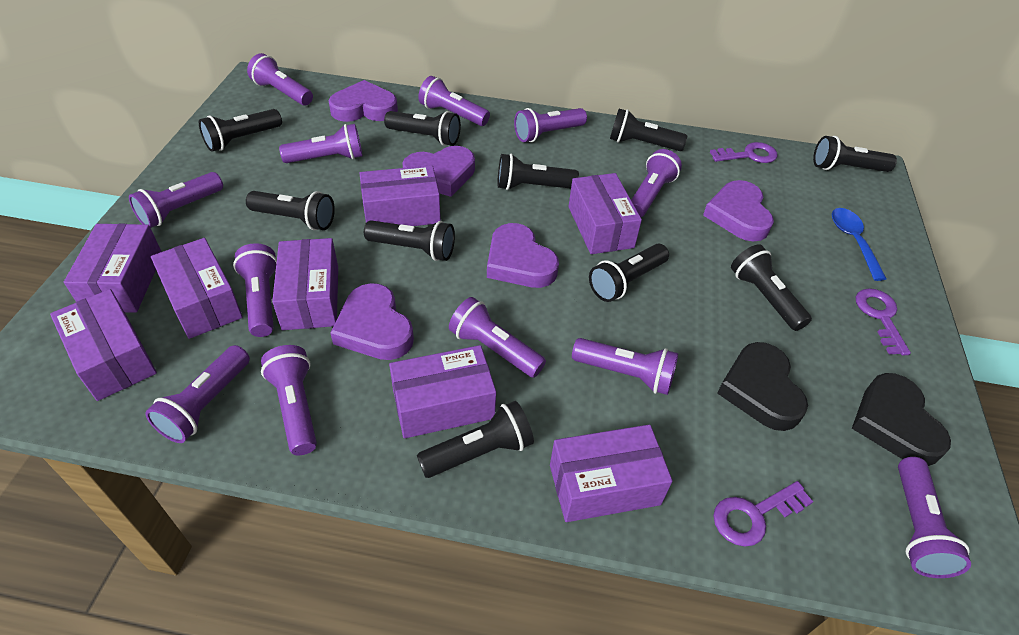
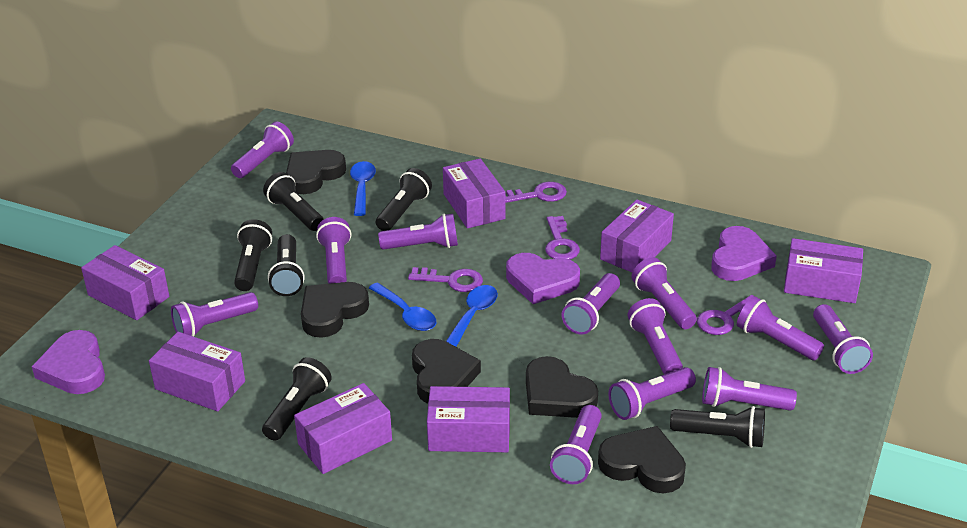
black flashlight: 10 -> 6
black heart: 2 -> 5
blue spoon: 1 -> 3
purple box: 8 -> 7
purple heart: 5 -> 3
purple key: 3 -> 4

